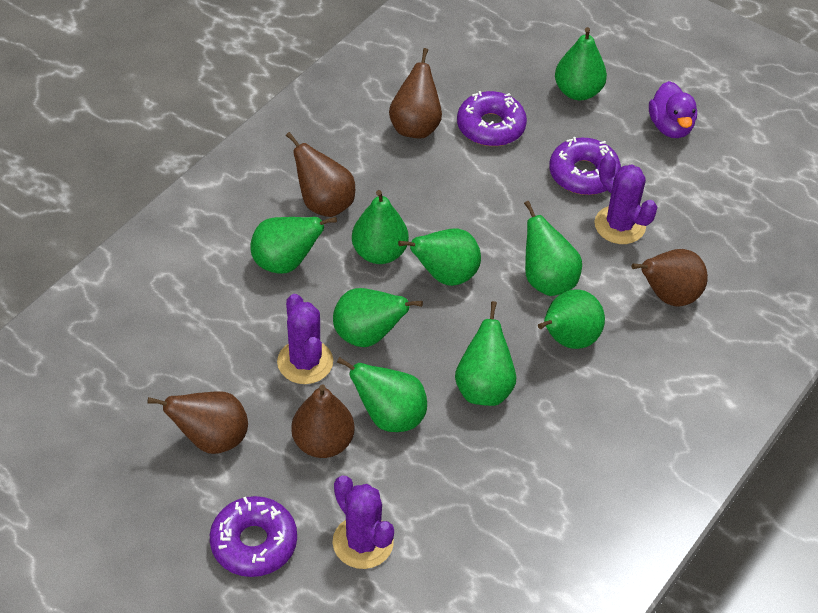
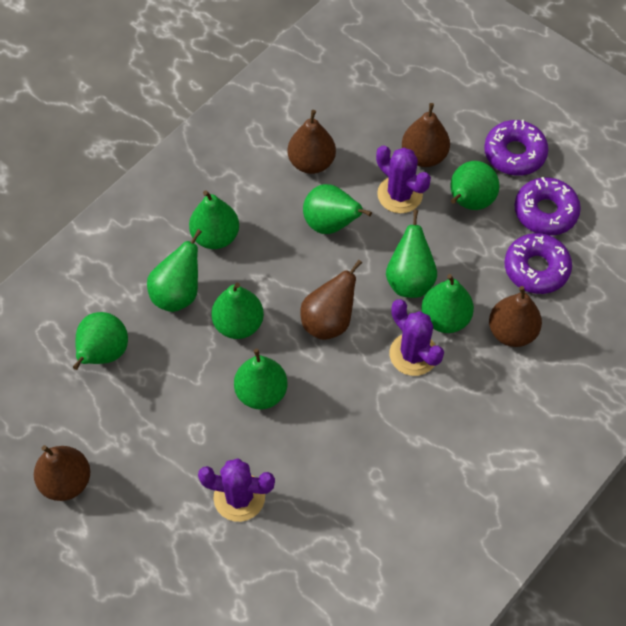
purple duck: 1 -> 0

